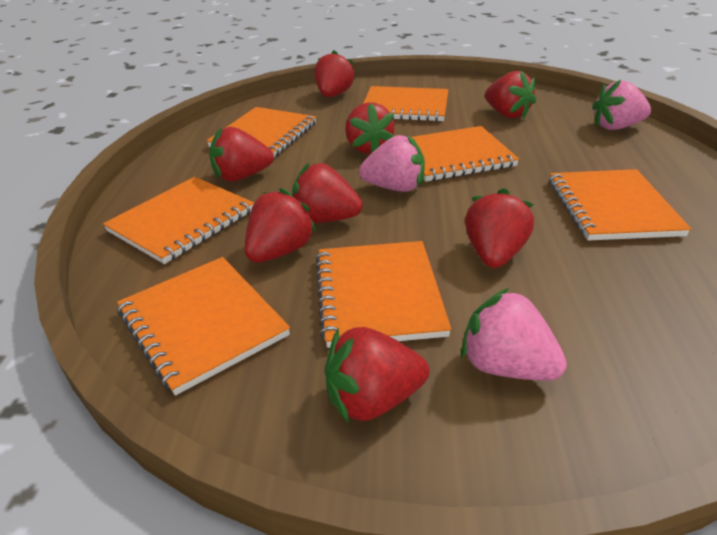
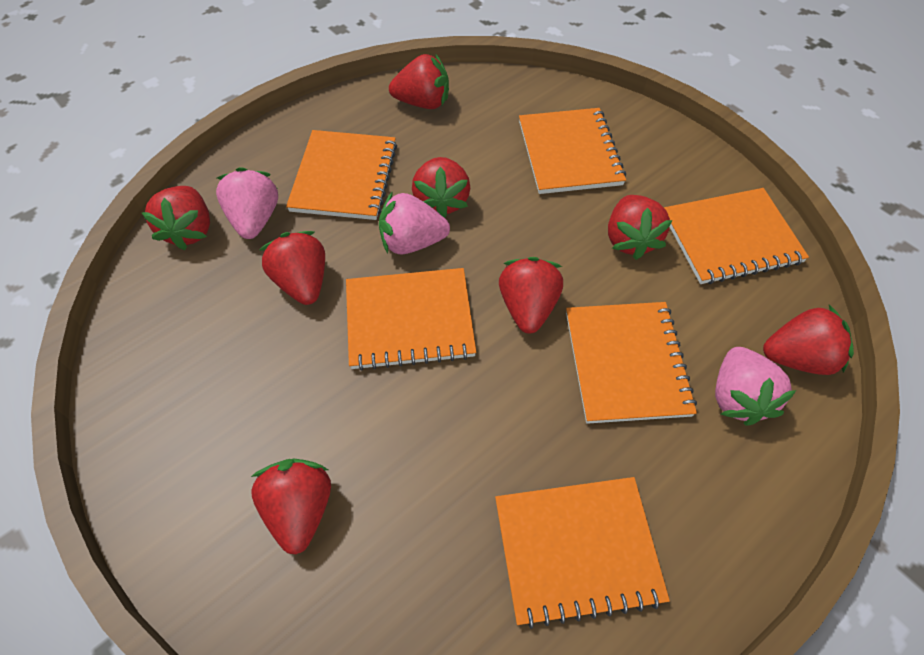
orange notebook: 7 -> 6

